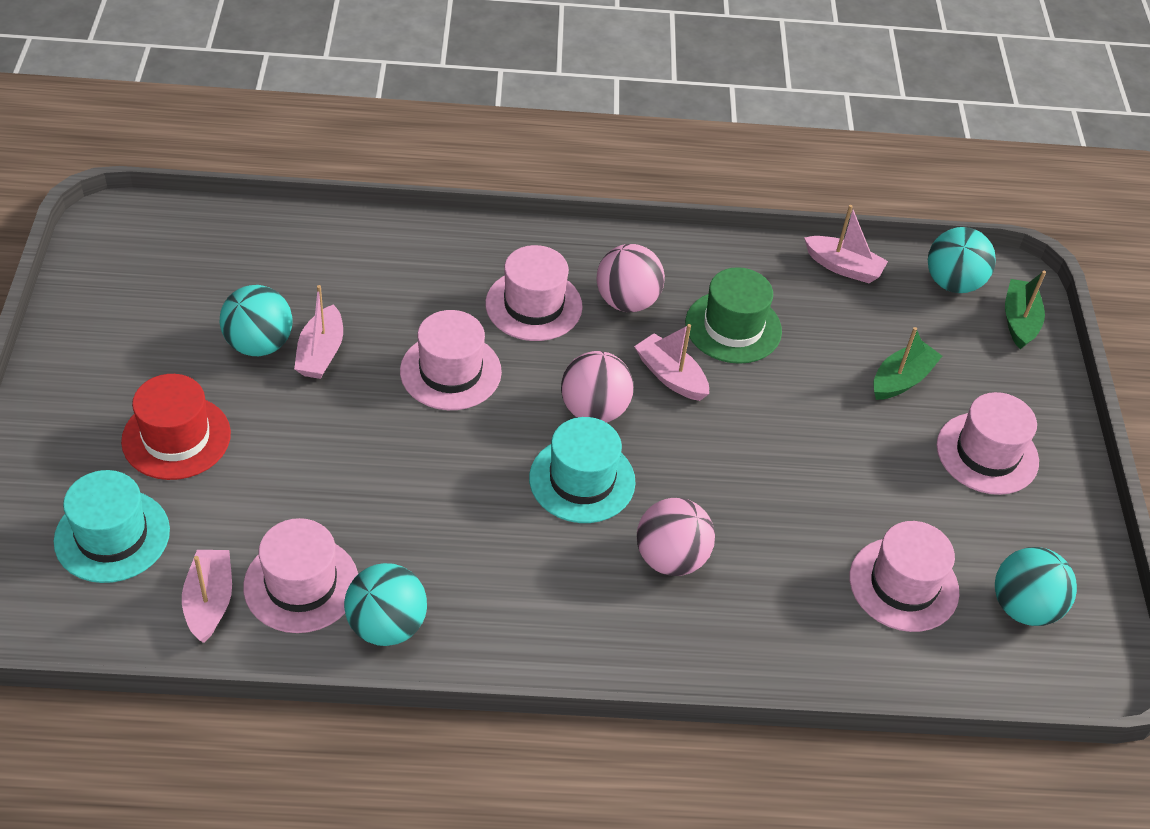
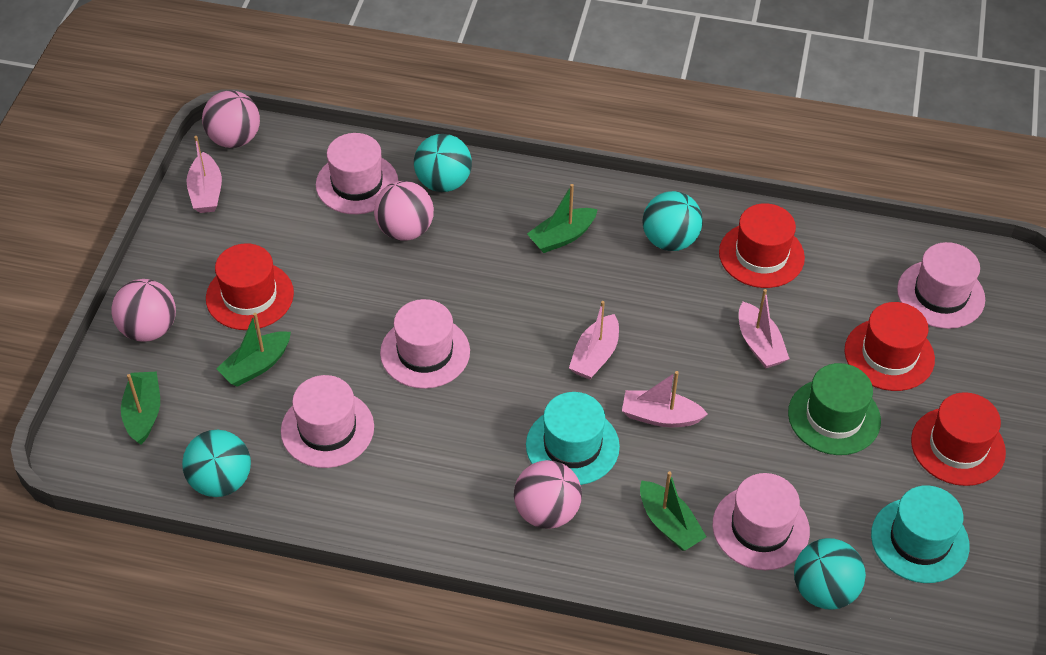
green boat: 2 -> 4
pink ball: 3 -> 4
red hat: 1 -> 4

